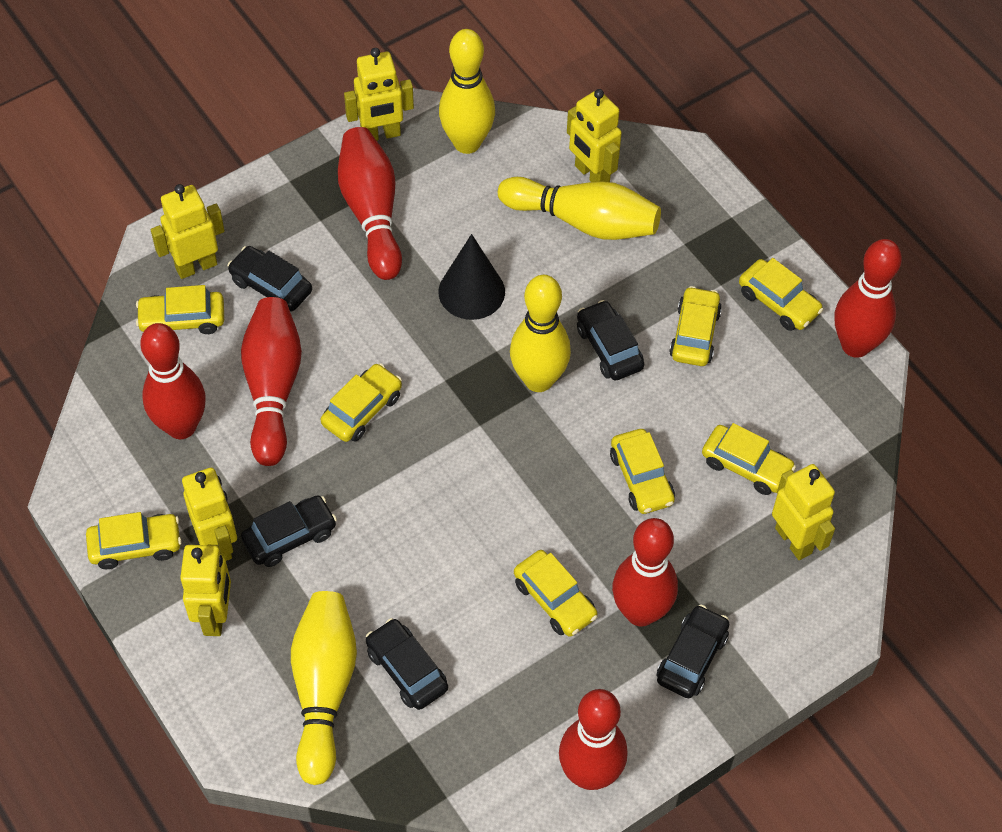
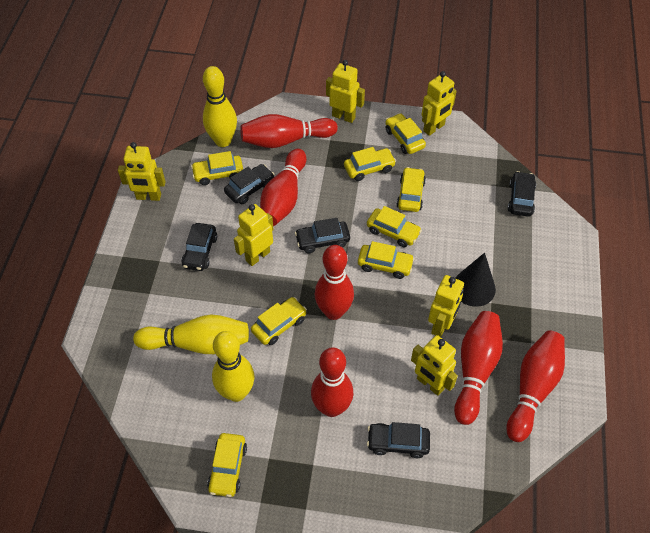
yellow bowling pin: 4 -> 3

